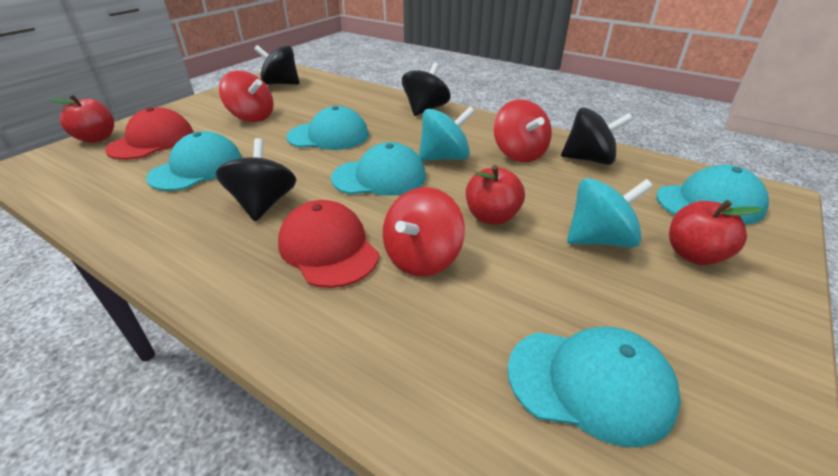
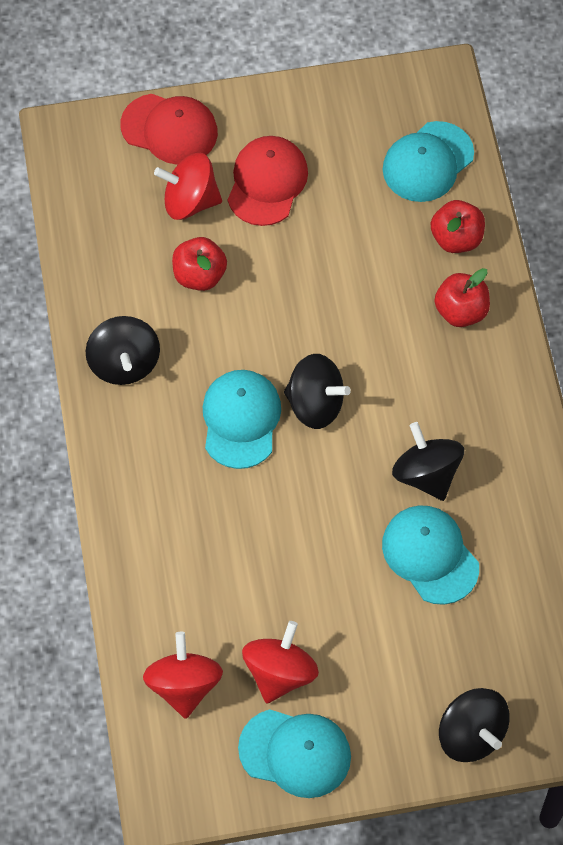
turquoise cap: 5 -> 4
turquoise spinning top: 2 -> 0

